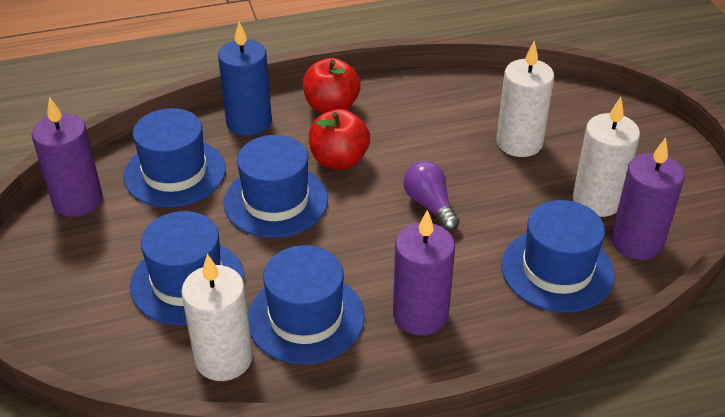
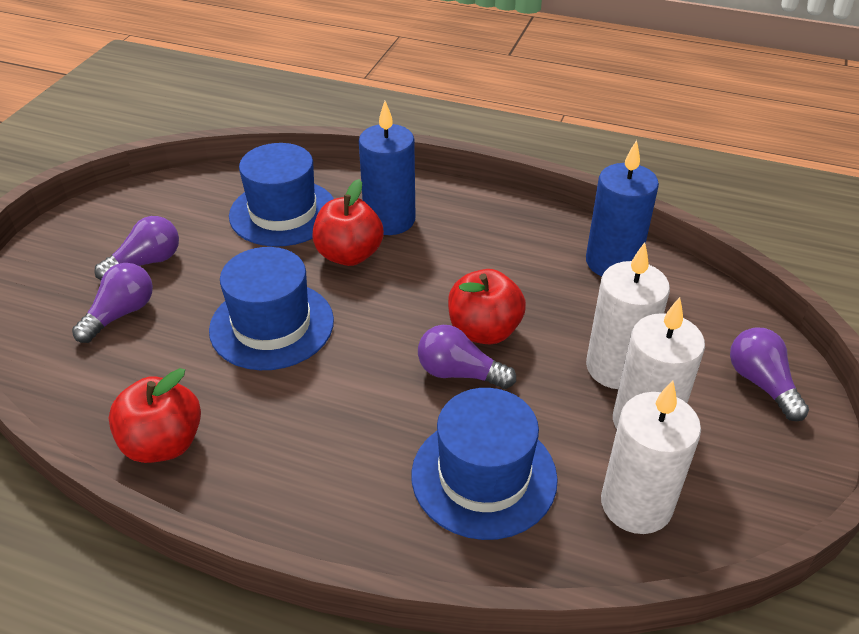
blue candle: 1 -> 2
blue hat: 5 -> 3
purple candle: 3 -> 0
purple light bulb: 1 -> 4
red apple: 2 -> 3

